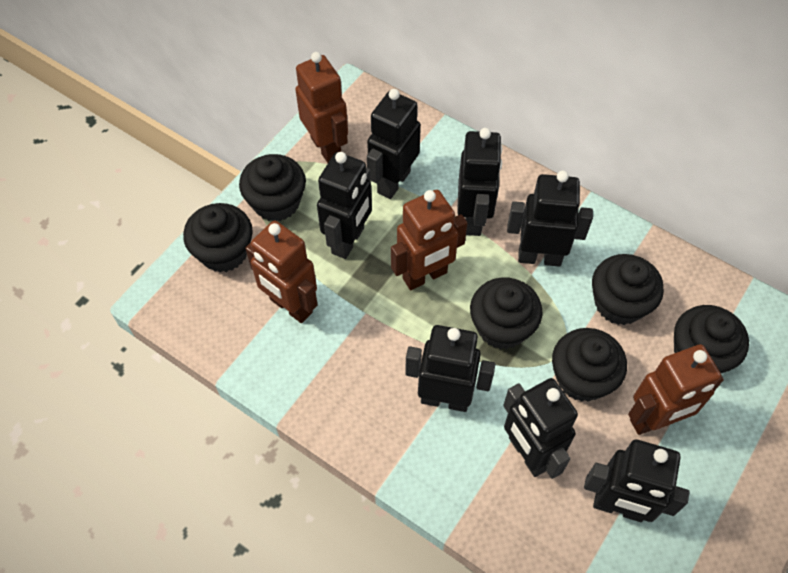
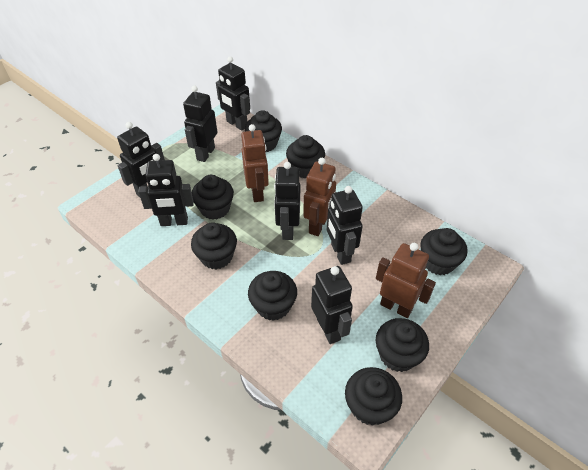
black cupcake: 6 -> 8
brown robot: 4 -> 3

